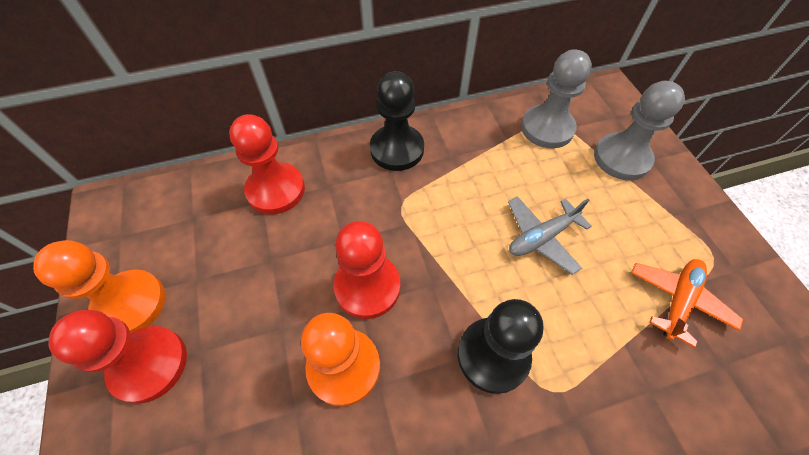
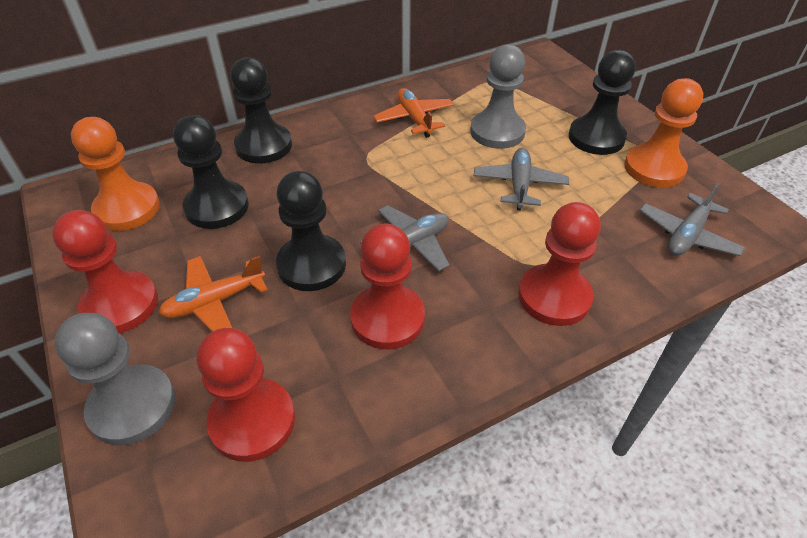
black pawn: 2 -> 4
grey plane: 1 -> 3
orange plane: 1 -> 2
red pawn: 3 -> 4

